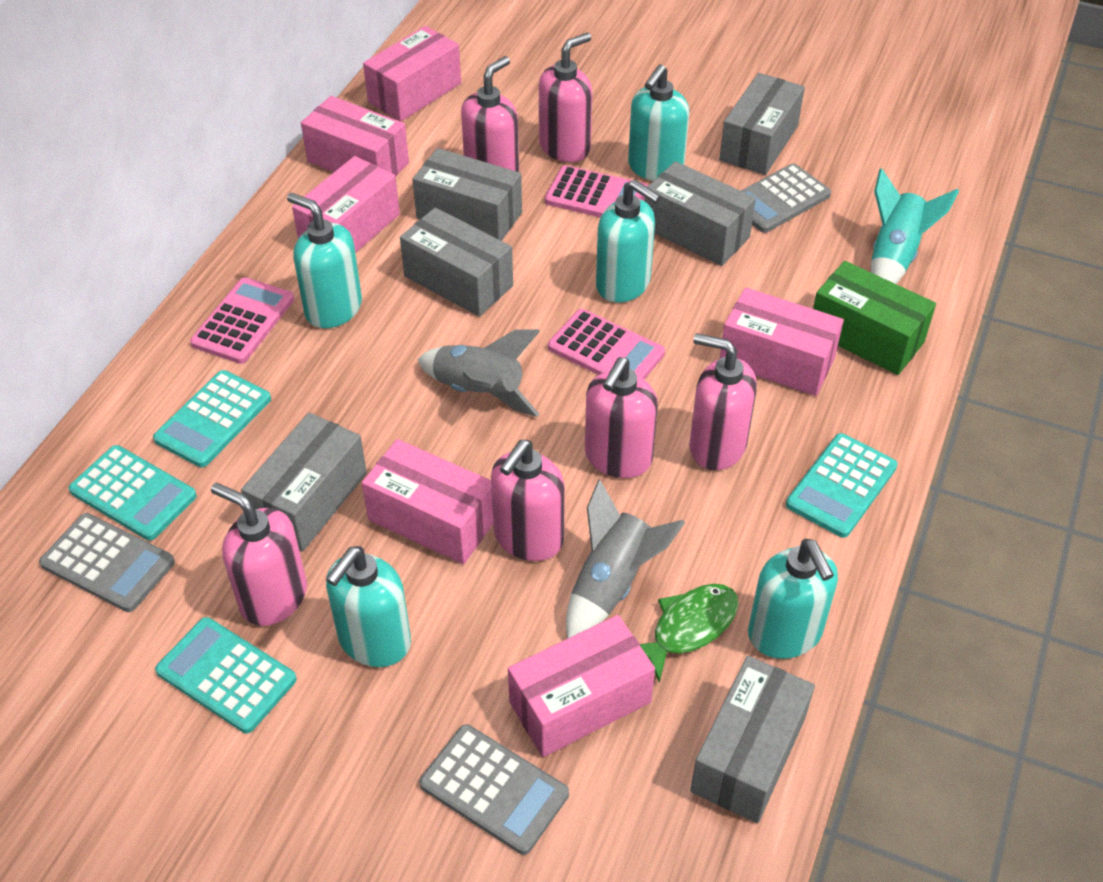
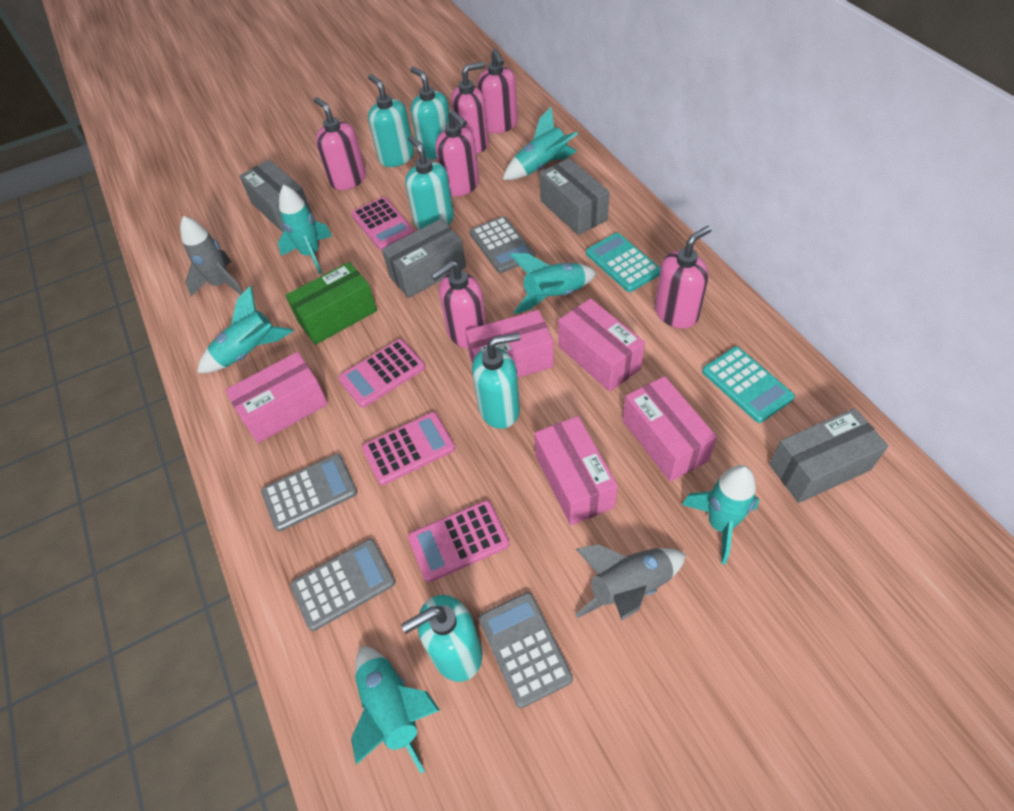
green fish: 1 -> 0
grey box: 6 -> 4
grey calculator: 3 -> 4
pink box: 6 -> 5
pink calculator: 3 -> 4
turquoise calculator: 4 -> 2
turquoise rocket: 1 -> 6

